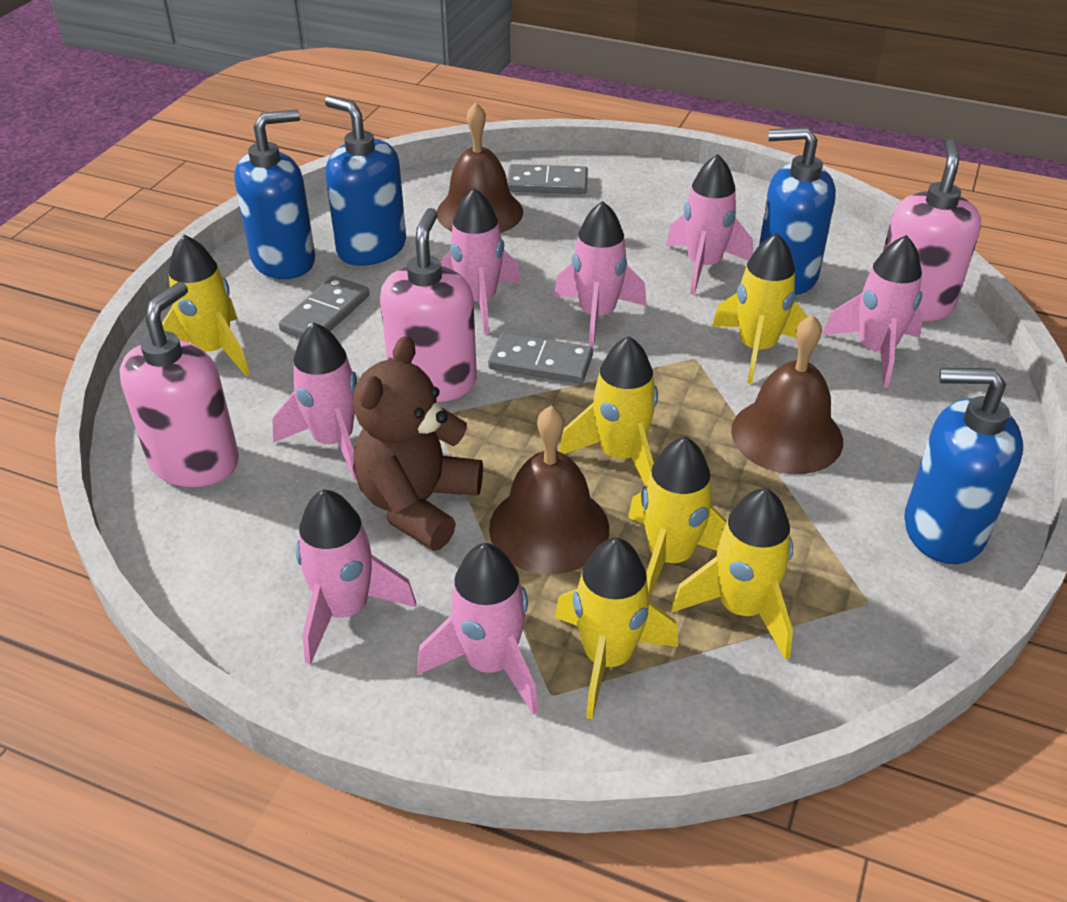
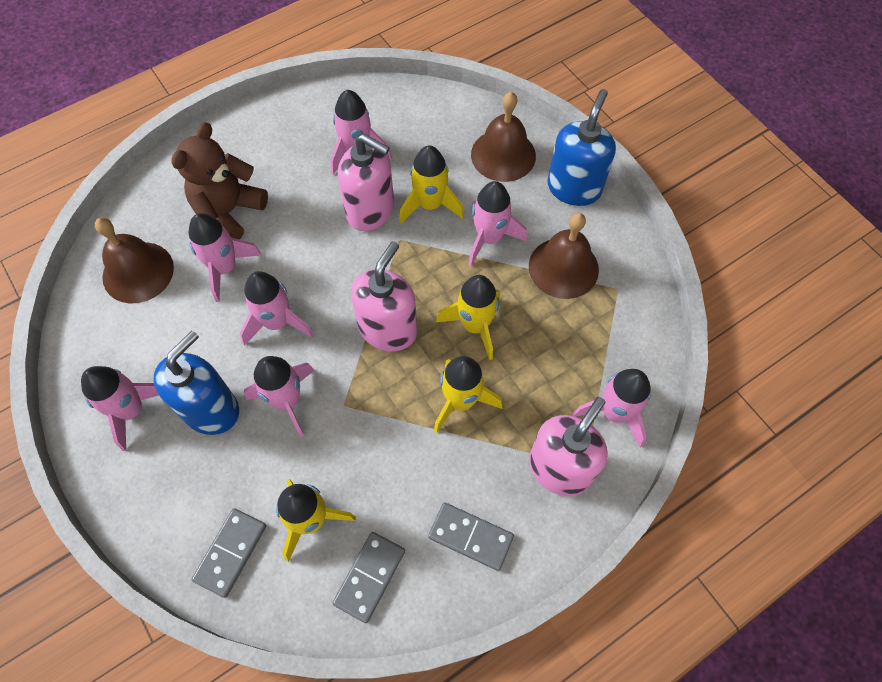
blue soap dispenser: 4 -> 2
yellow rocket: 6 -> 4

